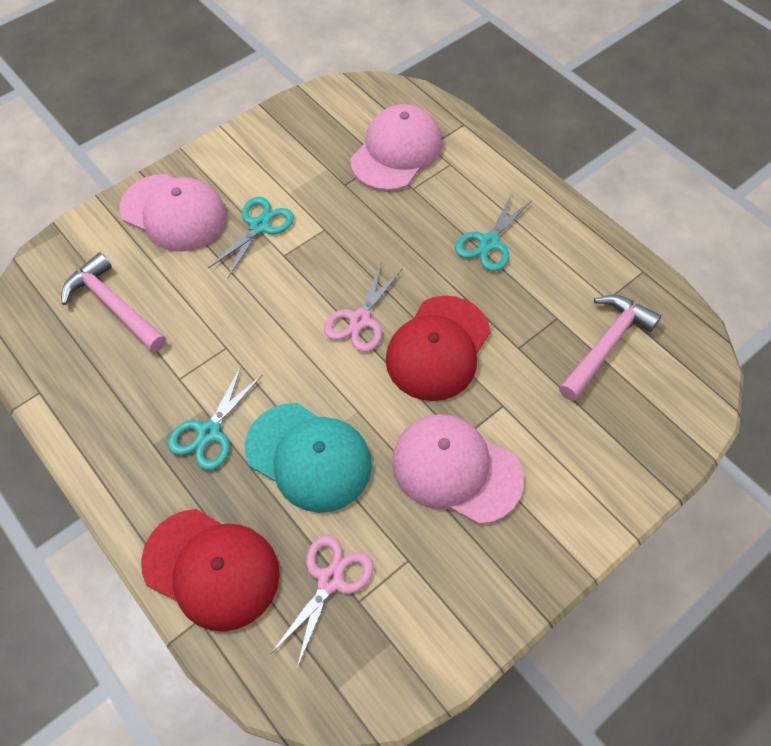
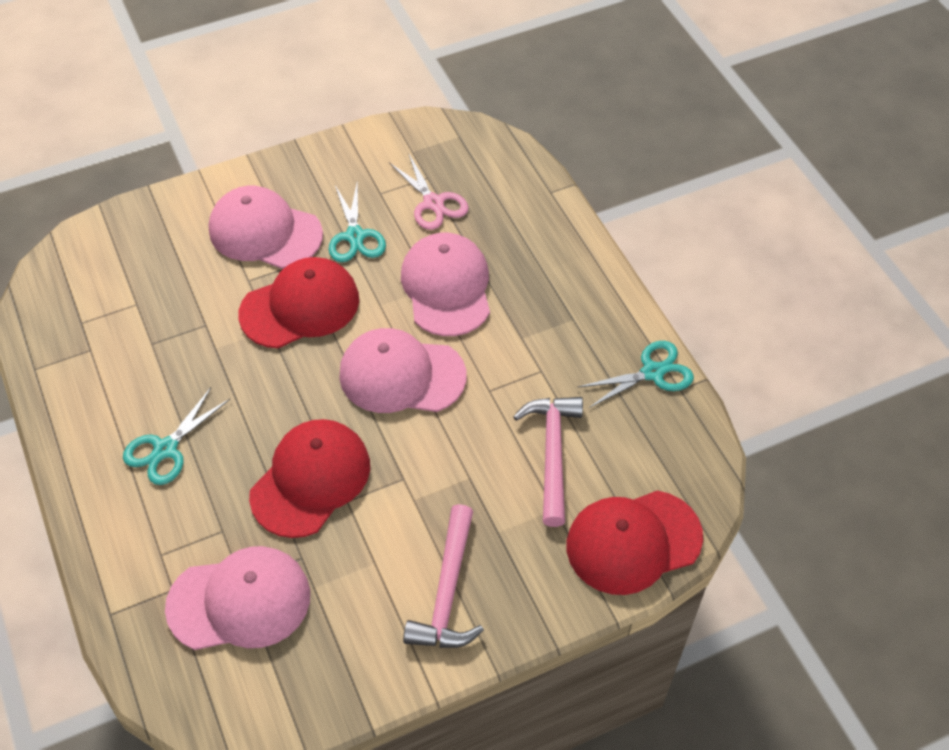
pink cap: 3 -> 4
pink scissors: 2 -> 1
red cap: 2 -> 3
turquoise cap: 1 -> 0

